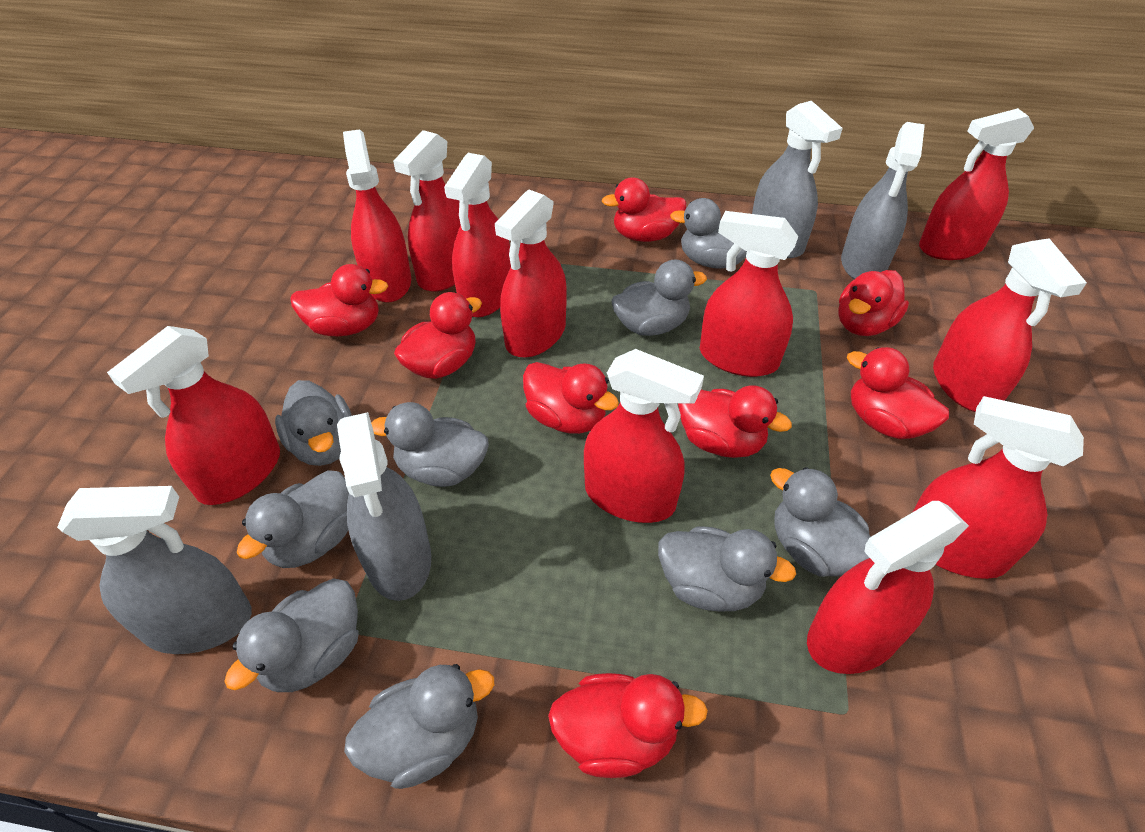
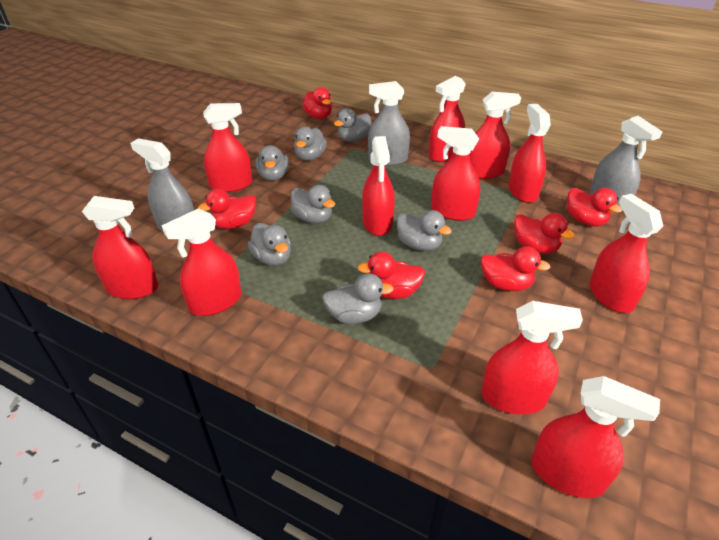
grey duck: 9 -> 7
grey spray bottle: 4 -> 3
red duck: 8 -> 6

